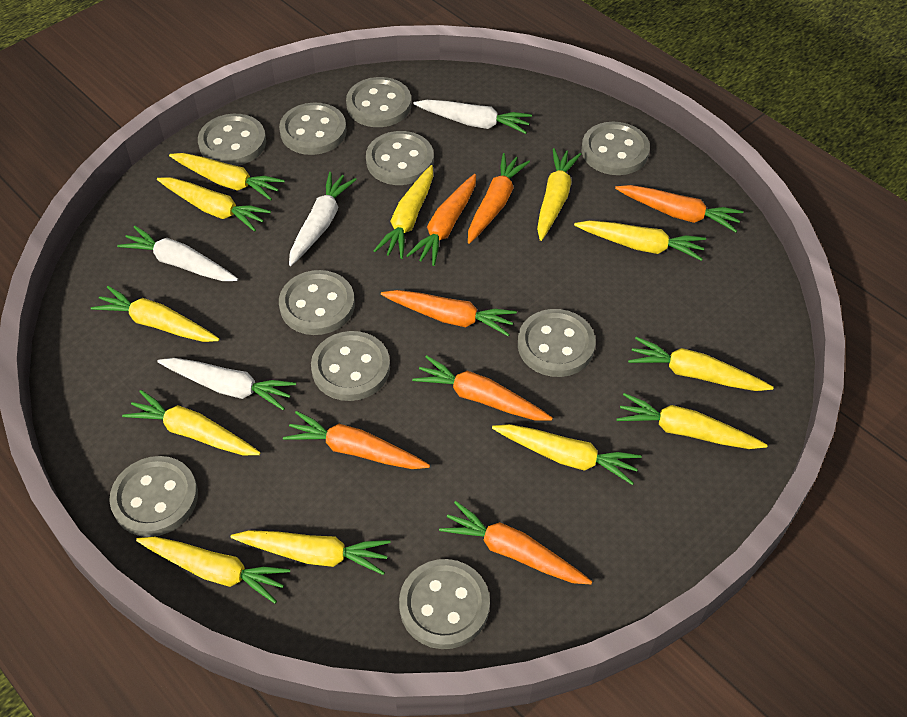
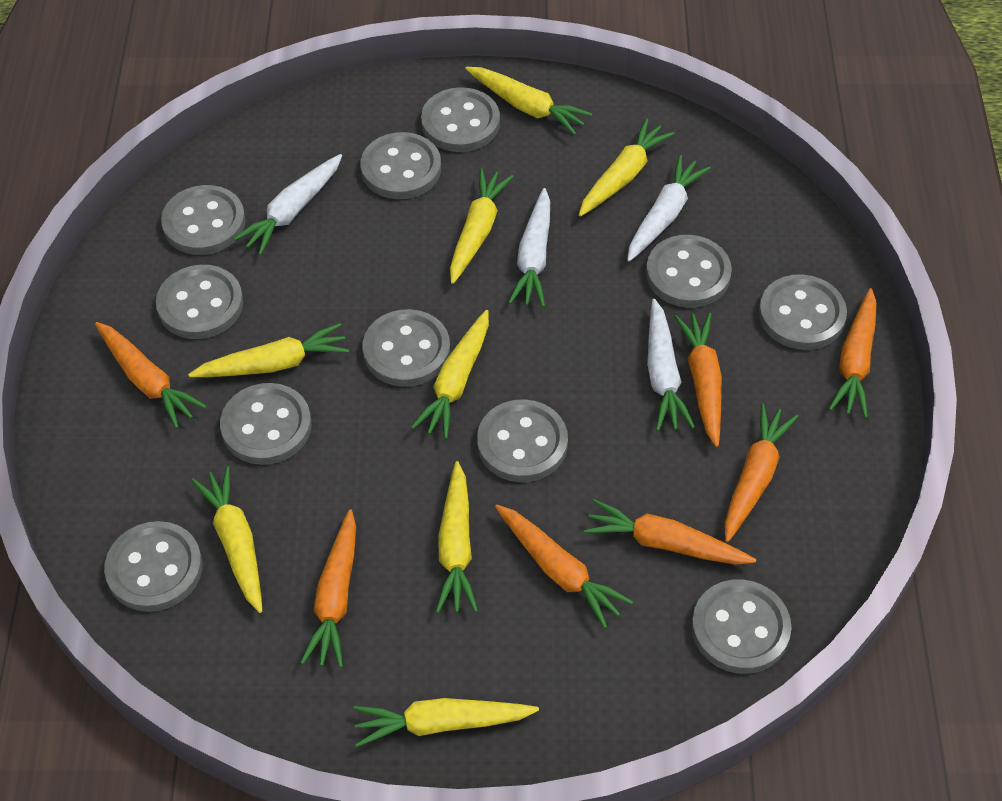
grey button: 10 -> 11
yellow carrot: 12 -> 8

